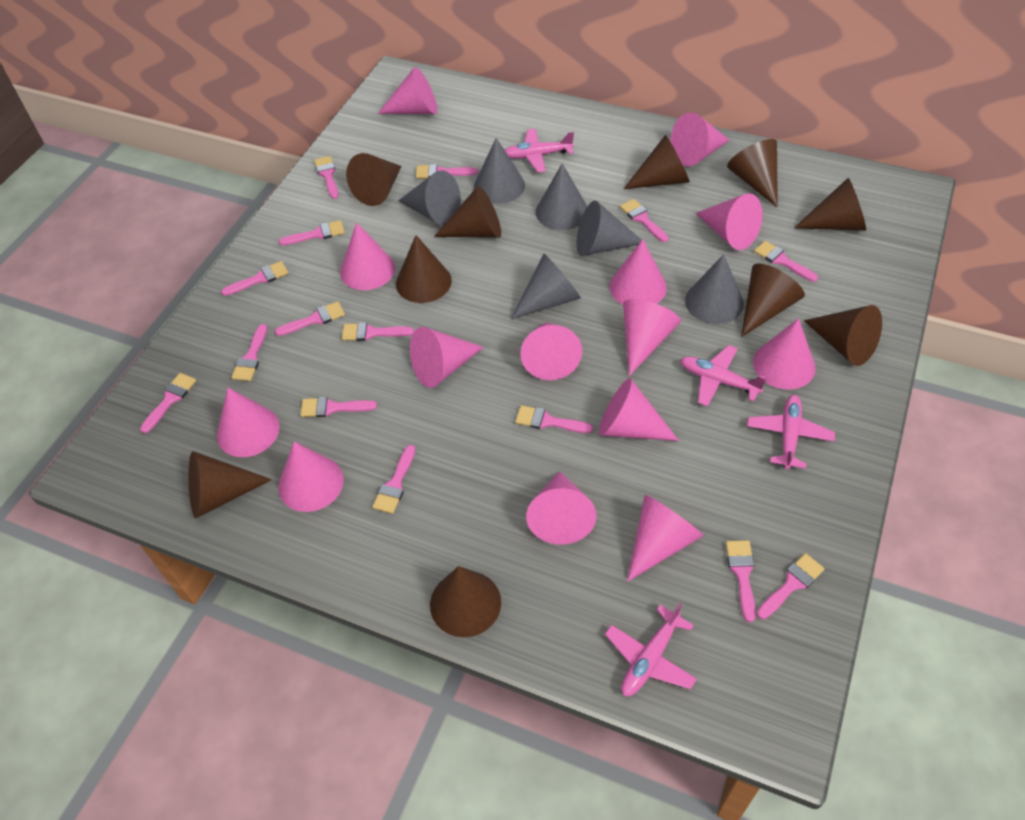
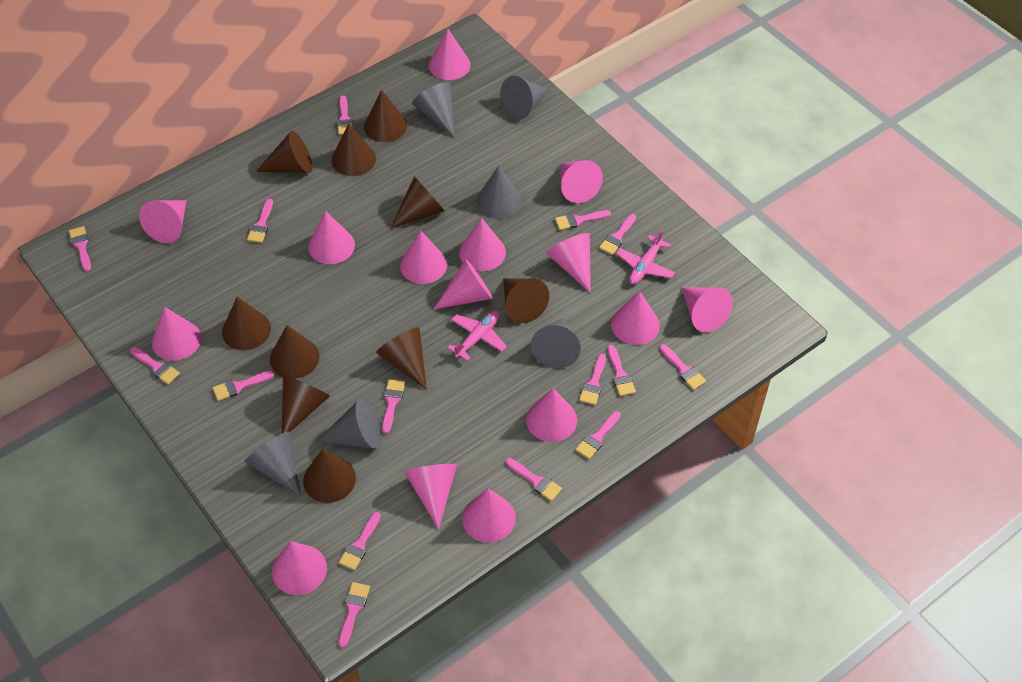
pink cone: 14 -> 15
pink plane: 4 -> 2

